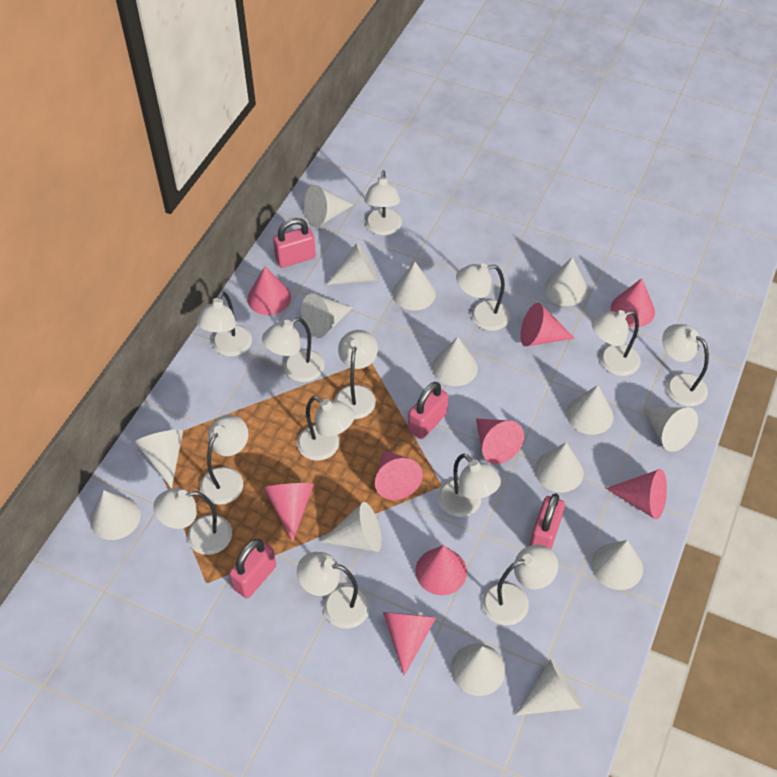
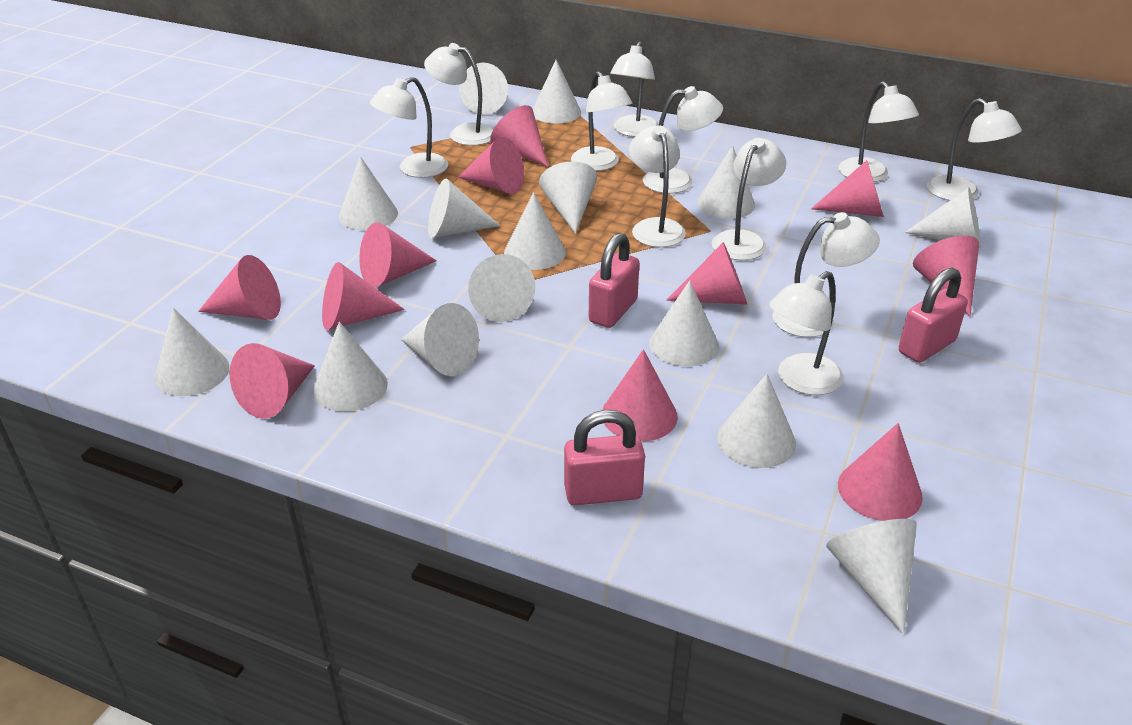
pink cone: 9 -> 11
pink padlock: 4 -> 3
white lamp: 13 -> 11

